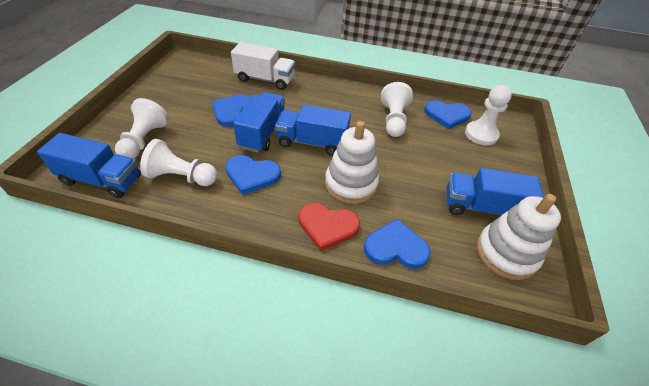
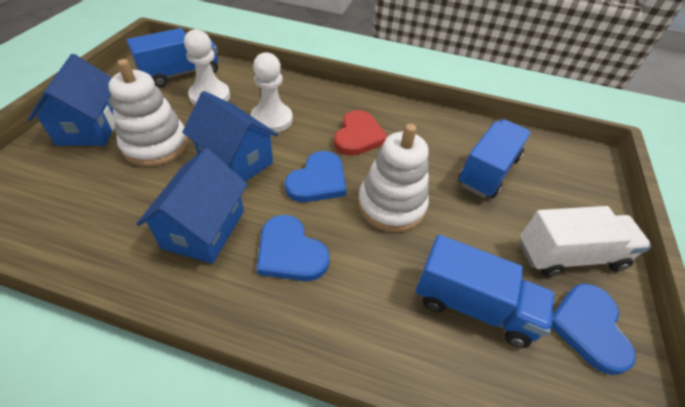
blue heart: 4 -> 3
blue house: 0 -> 3
blue truck: 4 -> 3
white pawn: 4 -> 2

